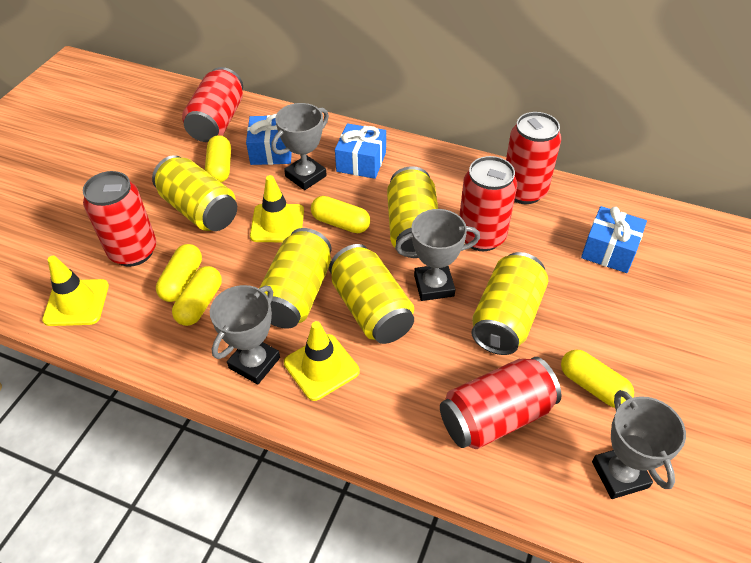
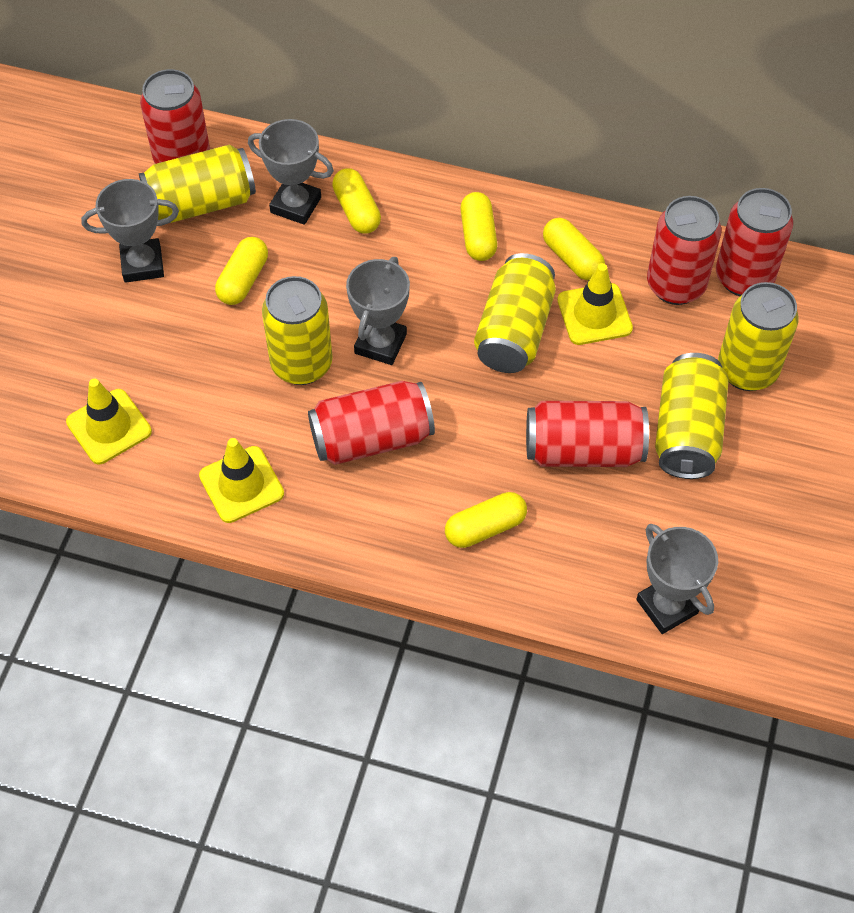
blue gift: 3 -> 0

